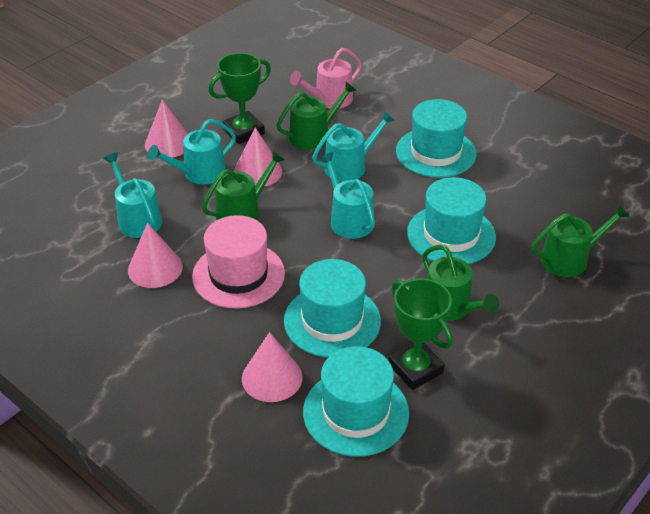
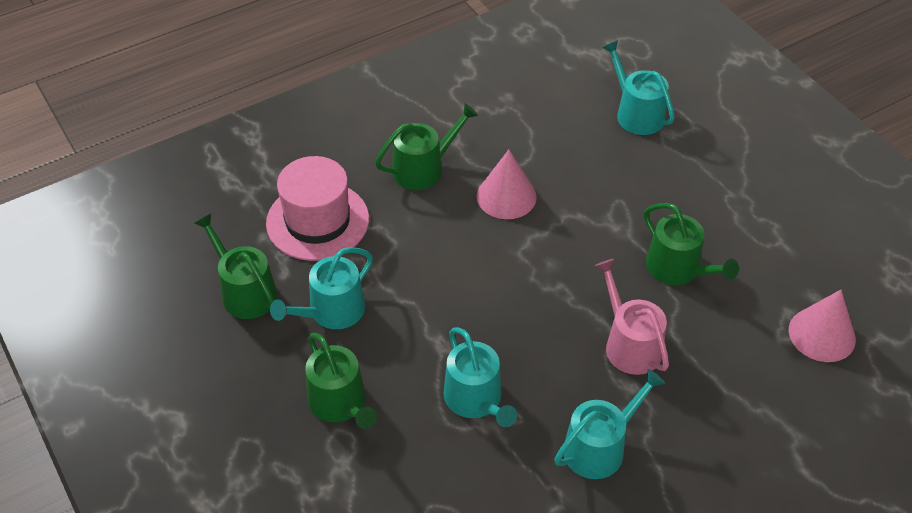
green trophy: 2 -> 0
pink cone: 4 -> 2
turquoise hat: 4 -> 0

